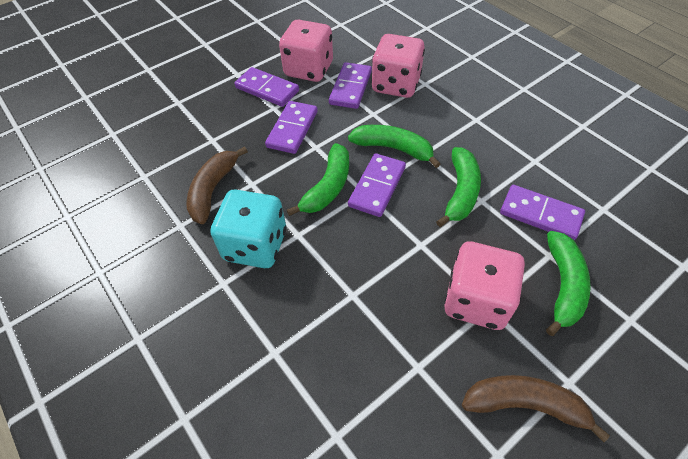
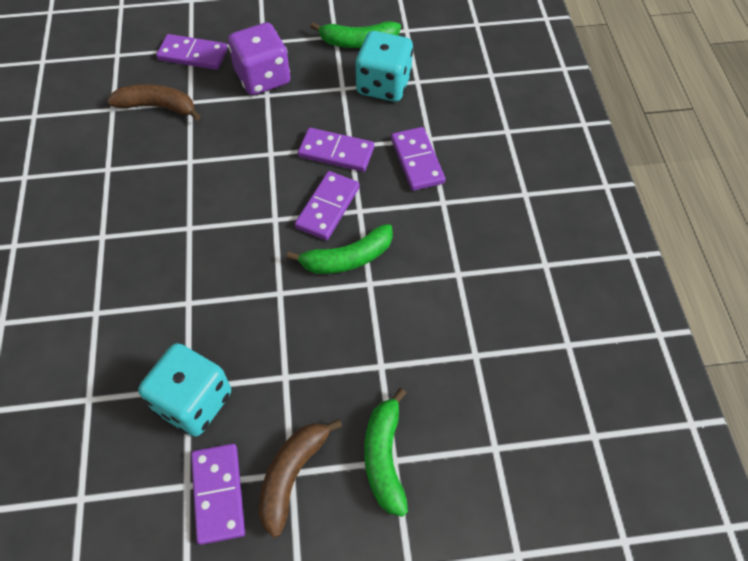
green banana: 4 -> 3
pink dice: 3 -> 0
purple dice: 0 -> 1
turquoise dice: 1 -> 2

